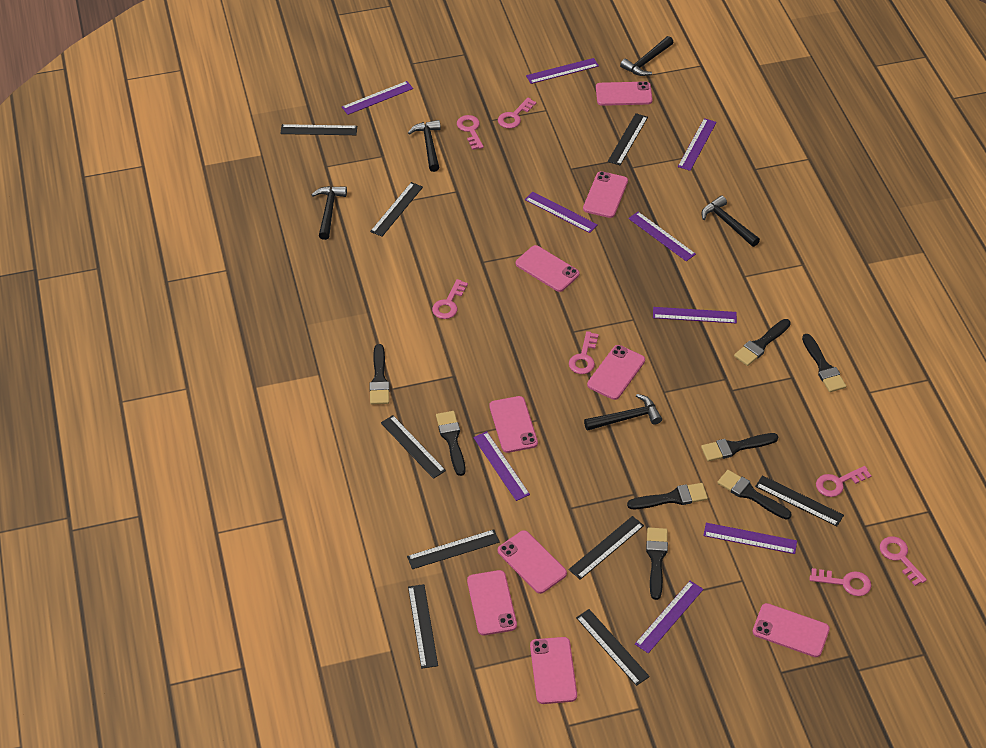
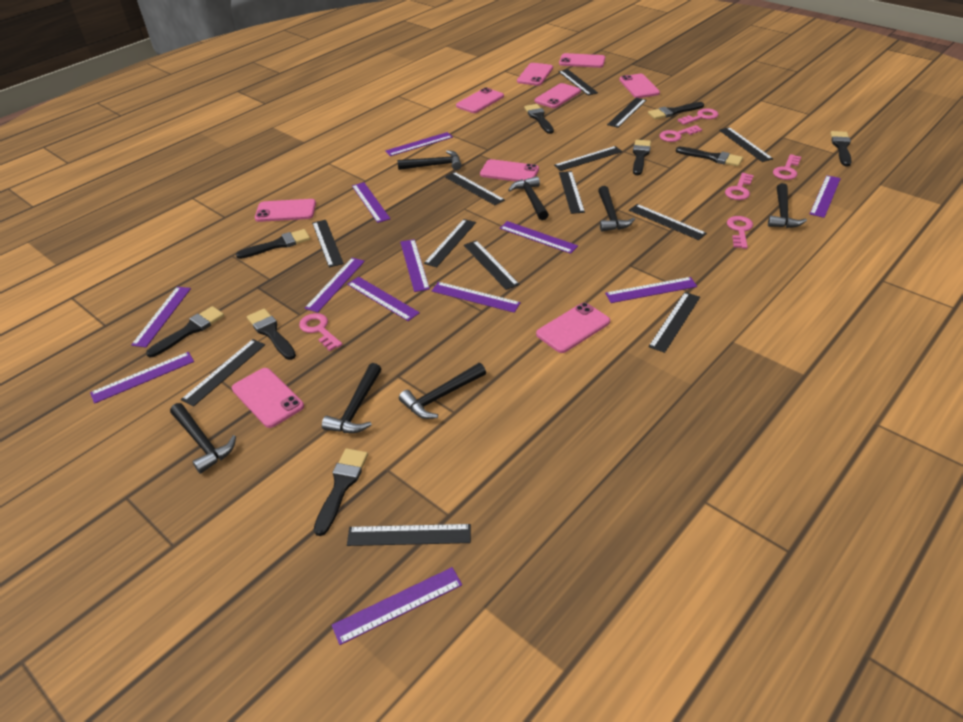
black brush: 8 -> 9
black hammer: 5 -> 7
black ruler: 9 -> 13
pink key: 7 -> 6
purple ruler: 9 -> 12

